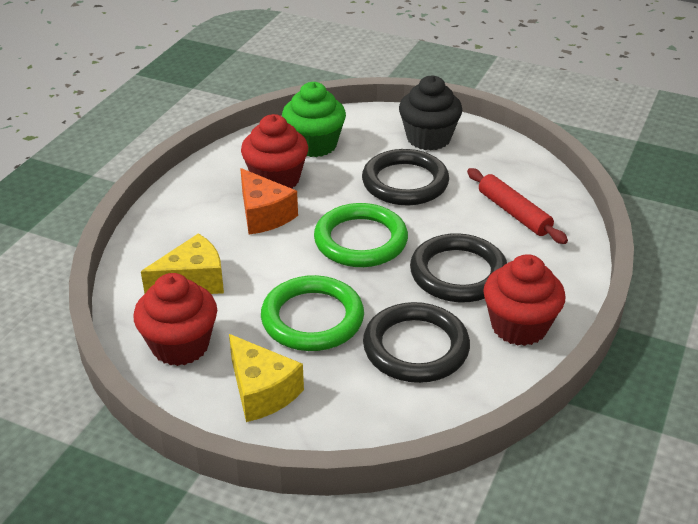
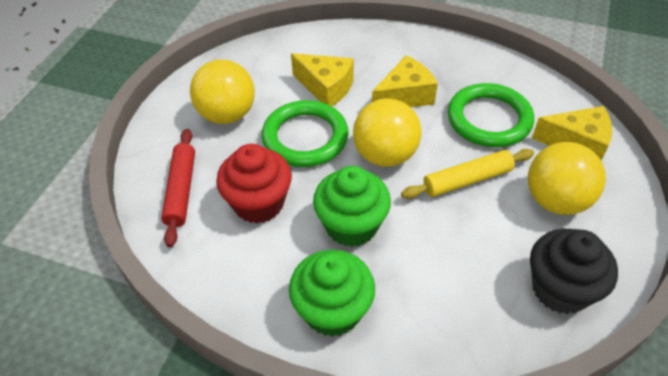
black ring: 3 -> 0
green cupcake: 1 -> 2
orange cheese: 1 -> 0
red cupcake: 3 -> 1
yellow ball: 0 -> 3
yellow cheese: 2 -> 3
yellow rolling pin: 0 -> 1

